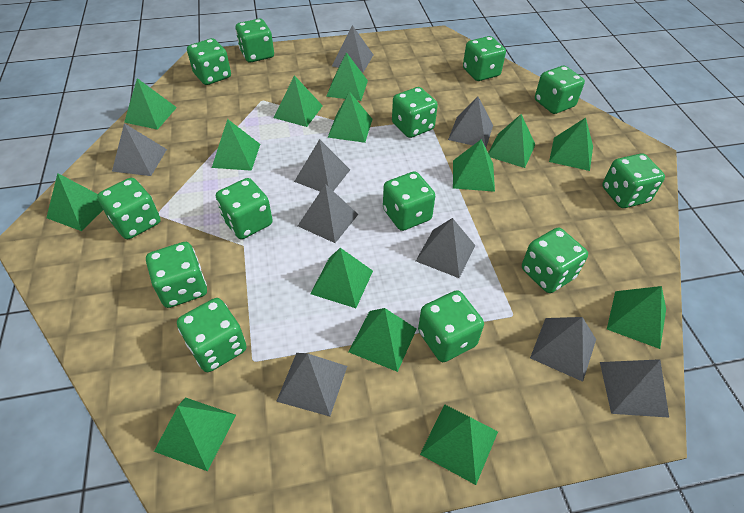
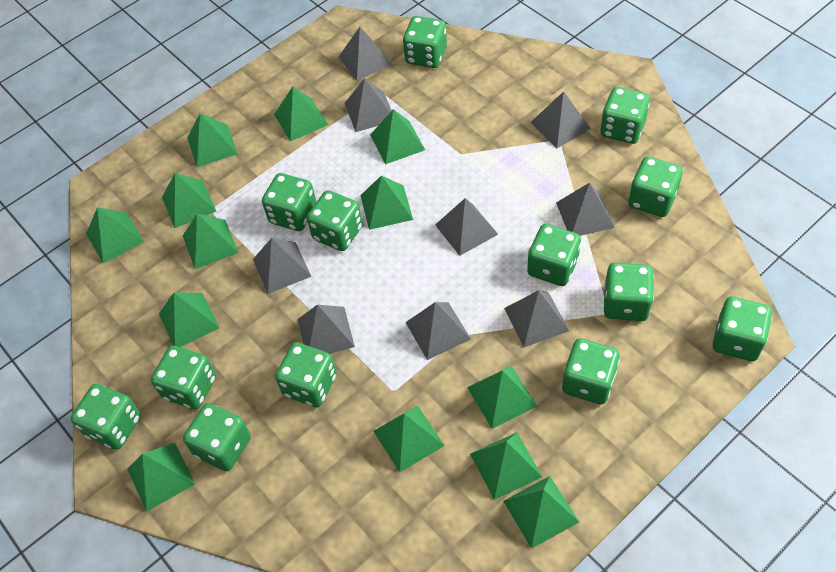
green pyramid: 14 -> 13

